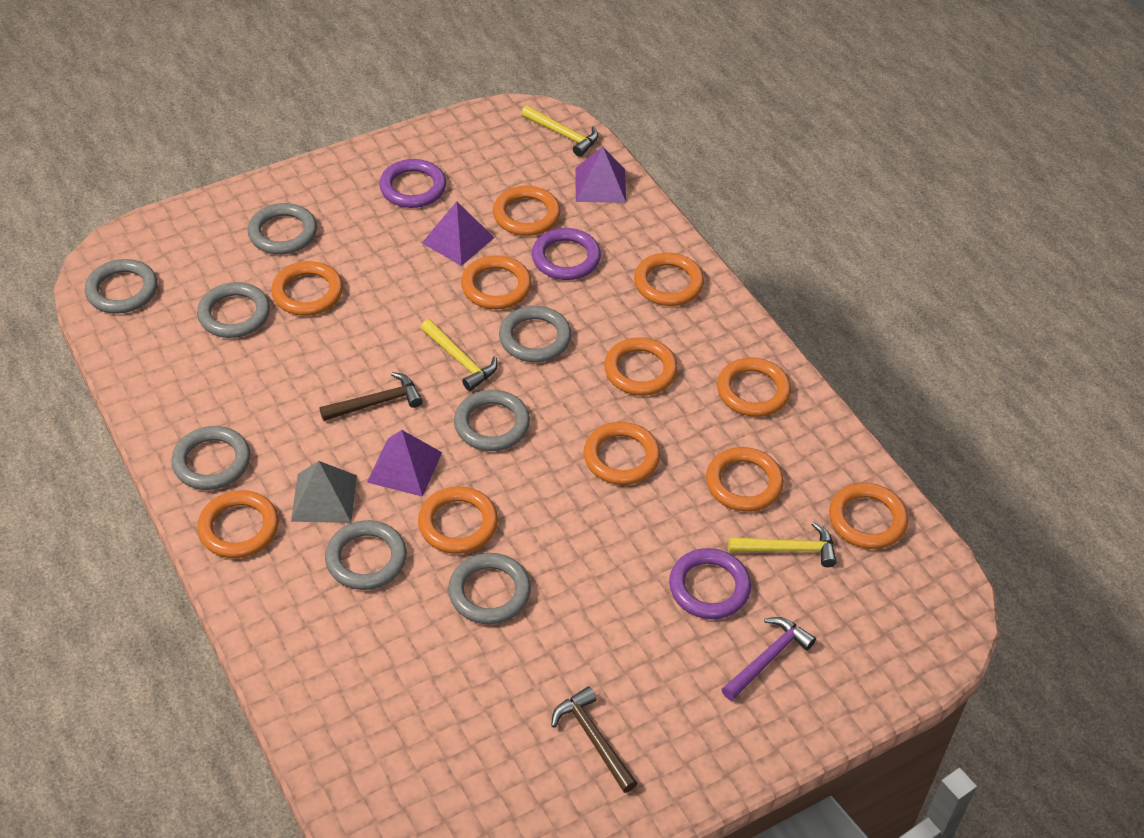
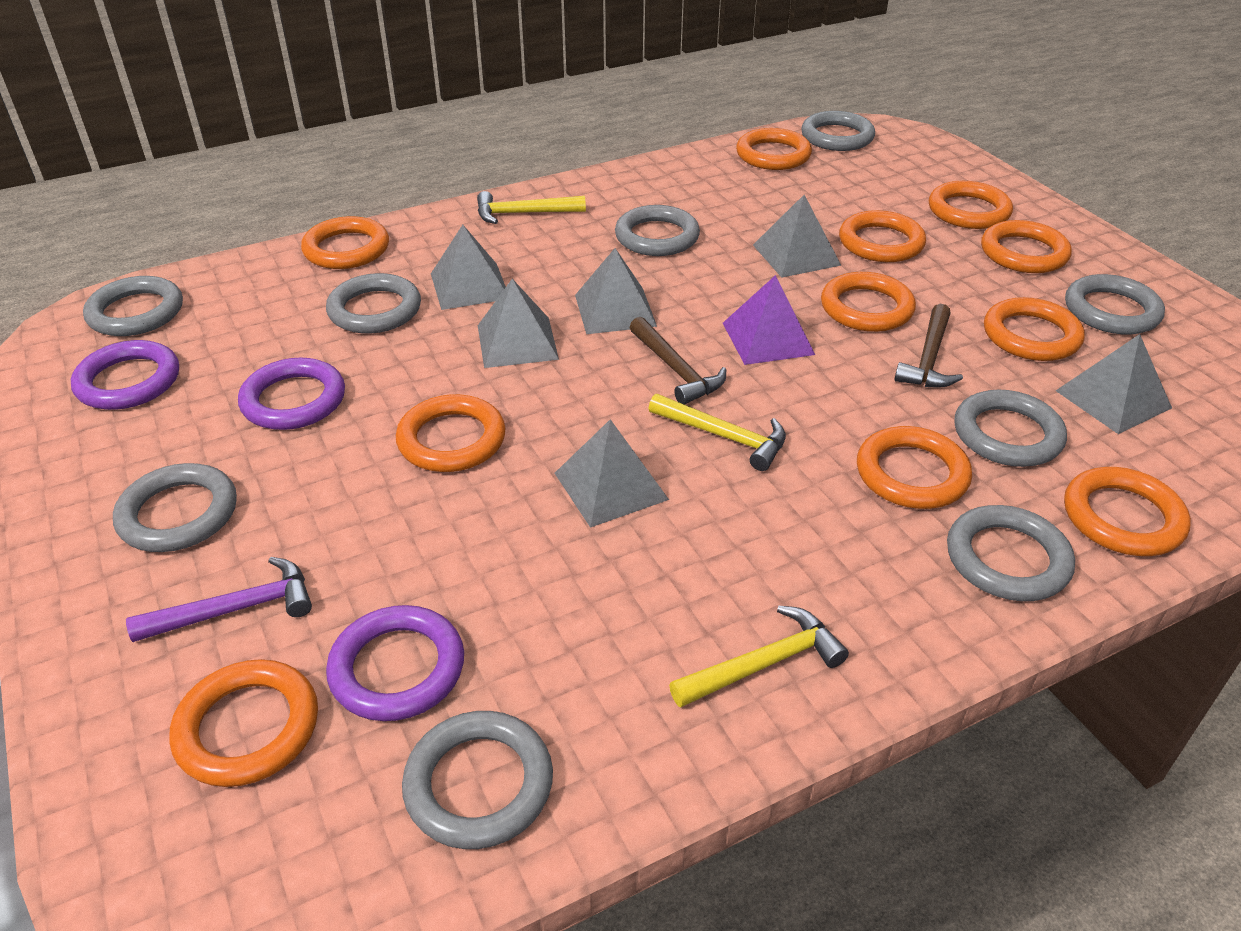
grey pyramid: 1 -> 6
grey ring: 8 -> 9
purple pyramid: 3 -> 1

